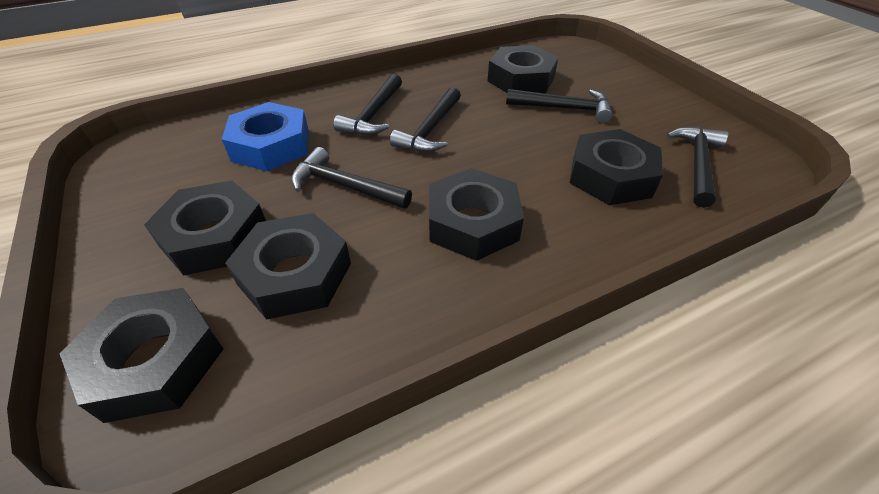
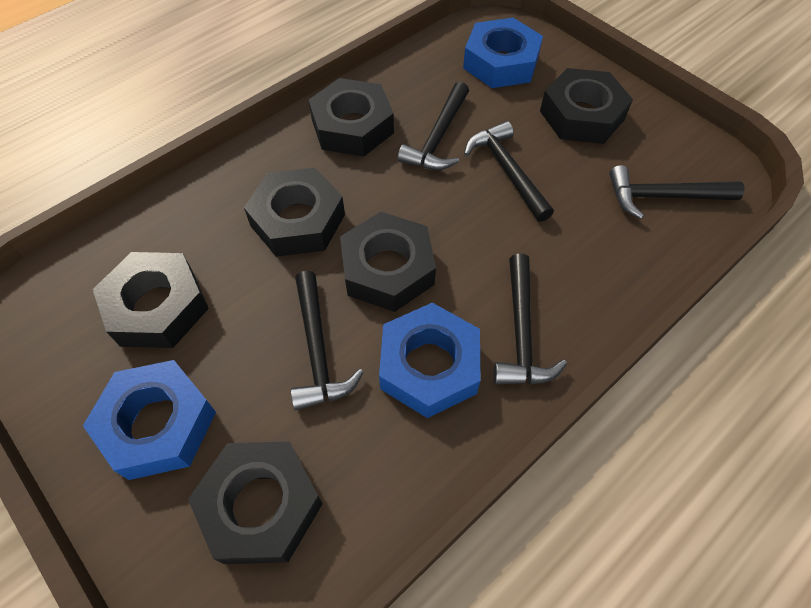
blue nut: 1 -> 3

